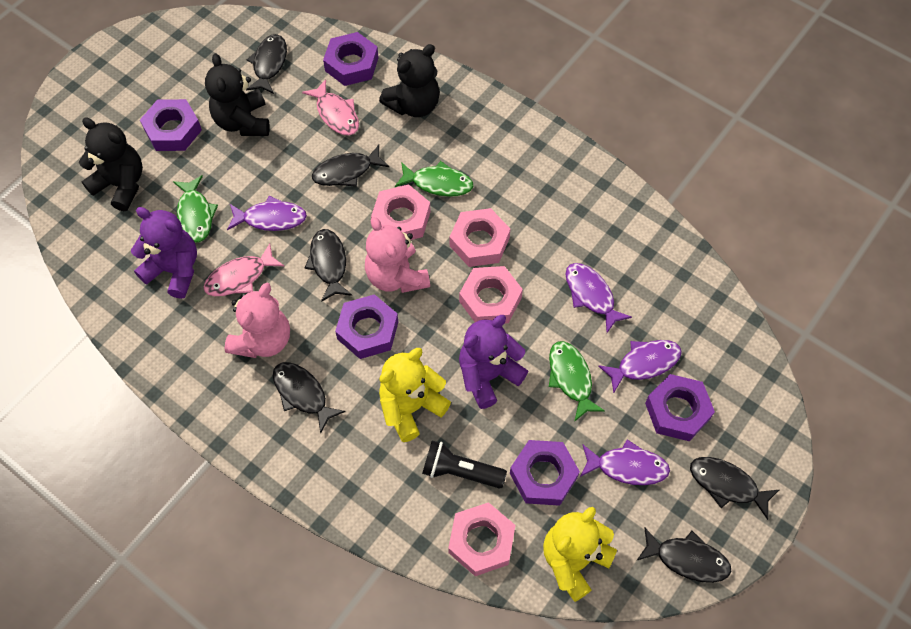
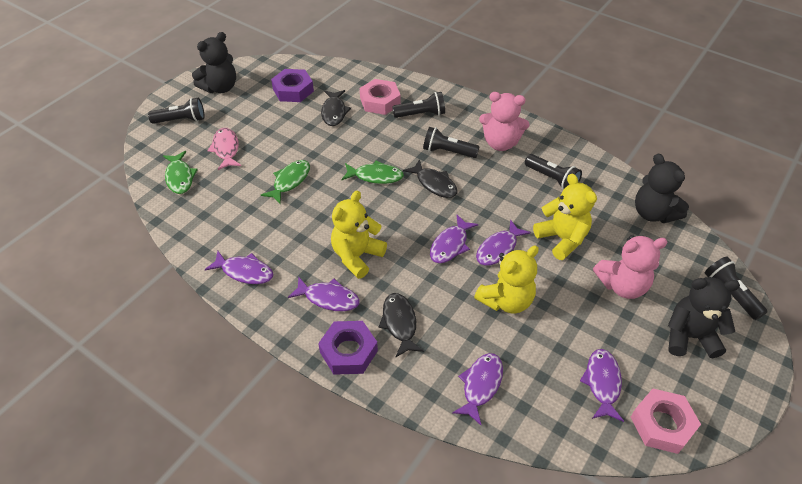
black fish: 6 -> 3
black flashlight: 1 -> 5
pink fish: 2 -> 1
pink nut: 4 -> 2
purple fish: 4 -> 6
purple nut: 5 -> 2
purple teddy bear: 2 -> 0
yellow teddy bear: 2 -> 3

